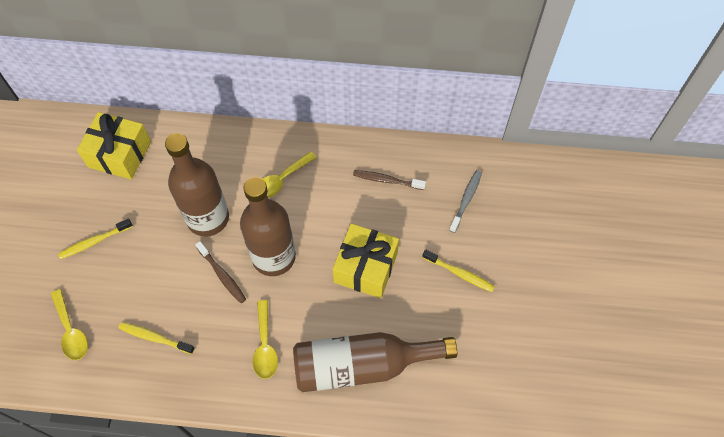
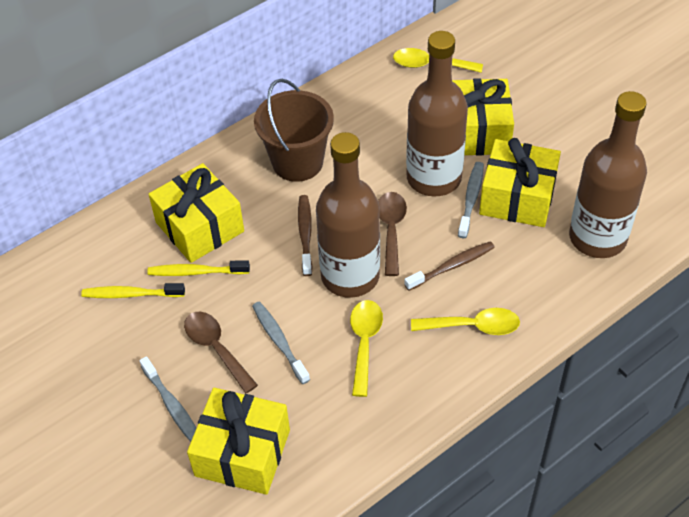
brown bucket: 0 -> 1
brown spoon: 0 -> 2
grey toothbrush: 1 -> 3
yellow gift: 2 -> 4
yellow toothbrush: 3 -> 2

